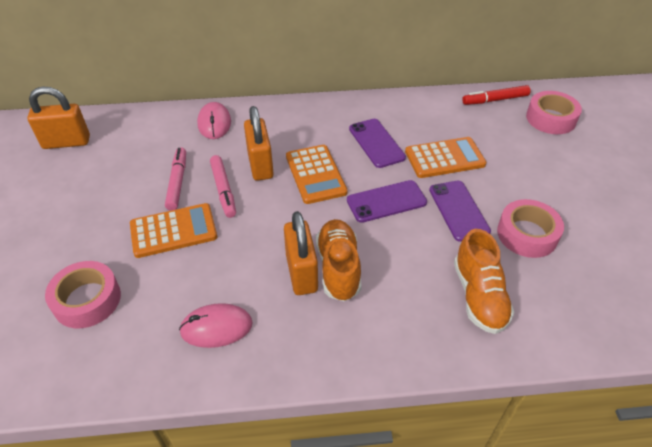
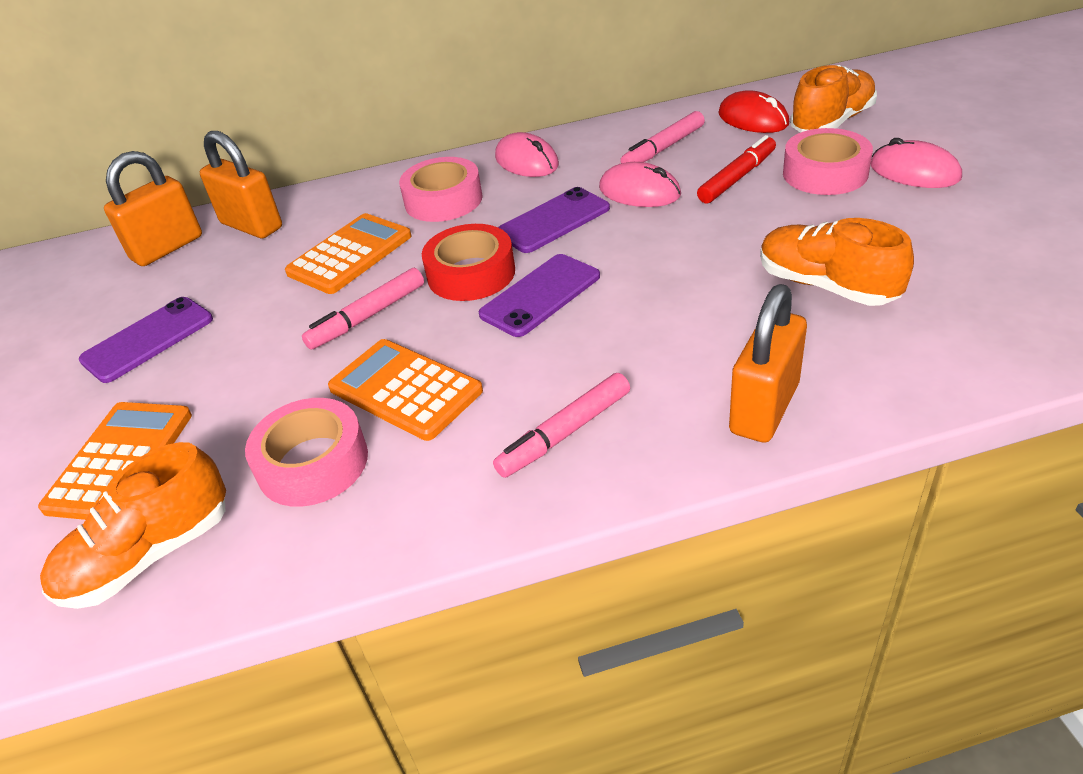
orange shoe: 2 -> 3
pink marker: 2 -> 3
pink mouse: 2 -> 3
red mouse: 0 -> 1
red tape: 0 -> 1

